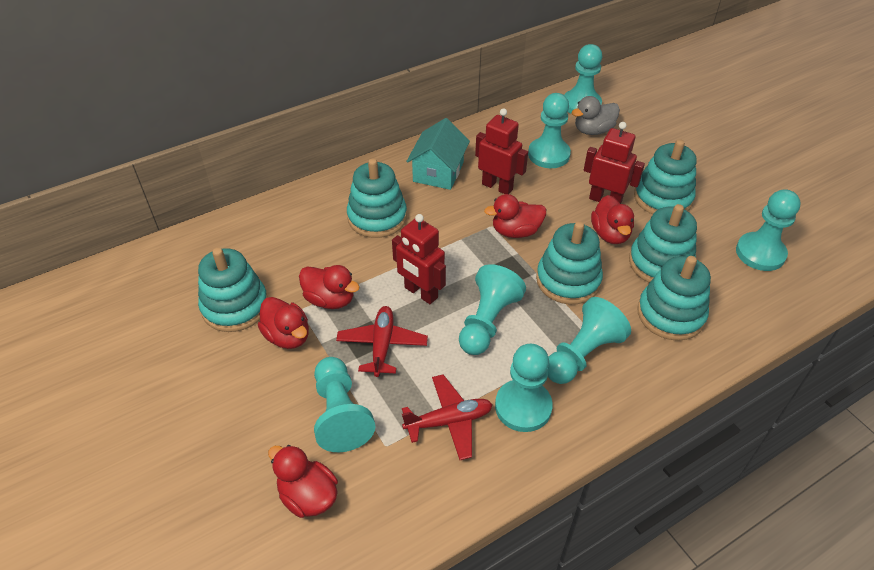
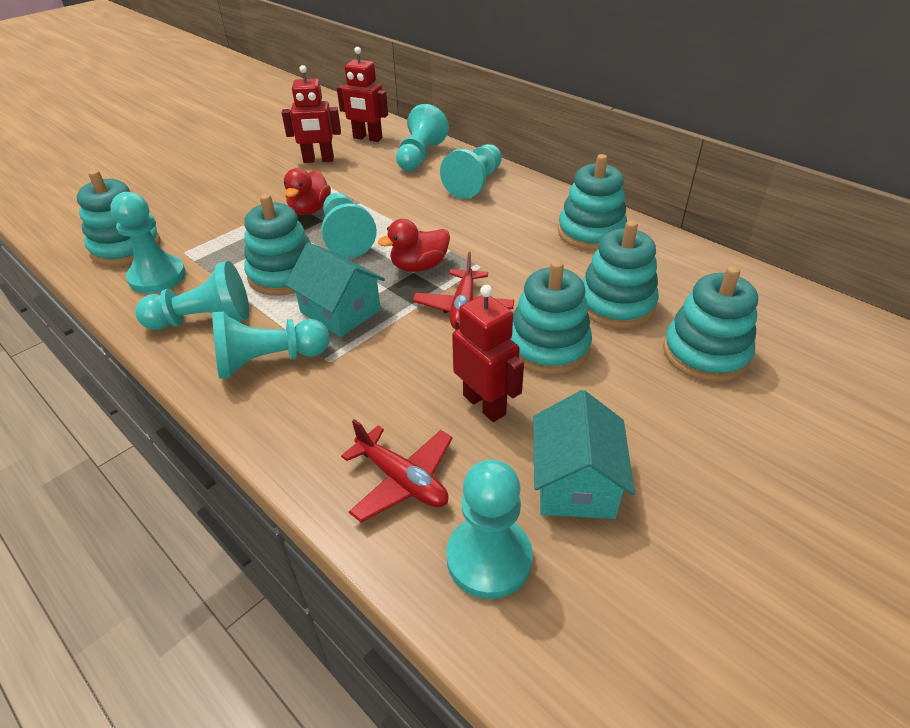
grey duck: 1 -> 0
red duck: 5 -> 2
turquoise house: 1 -> 2

